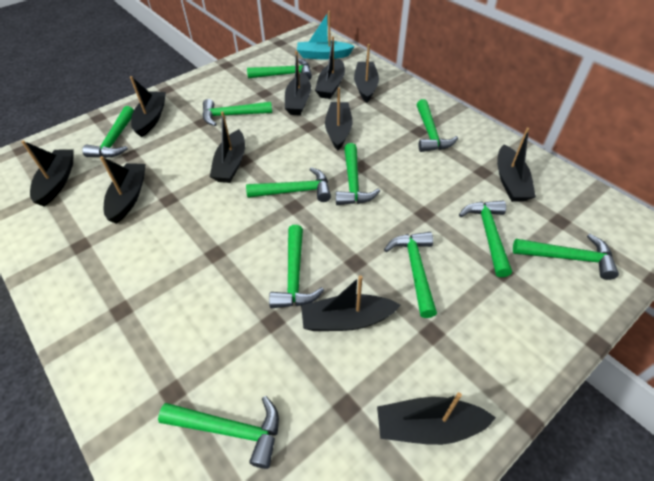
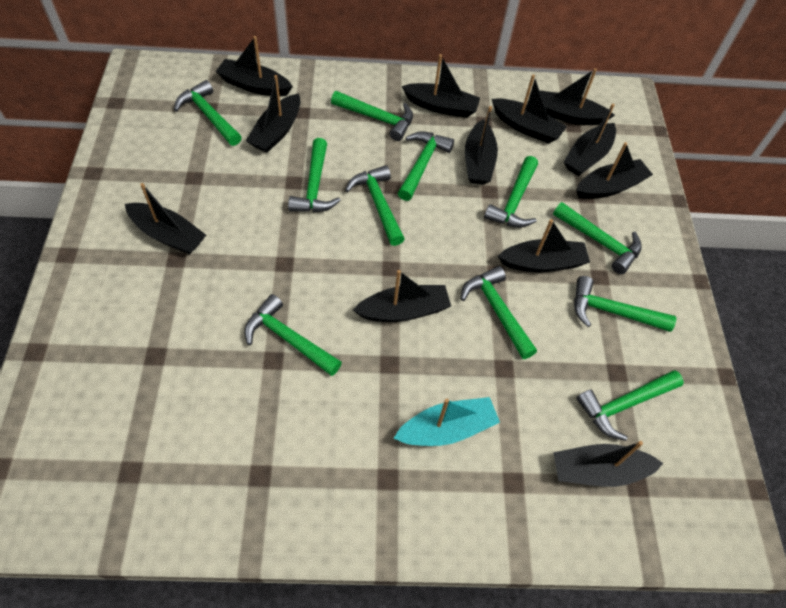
black boat: 11 -> 12

